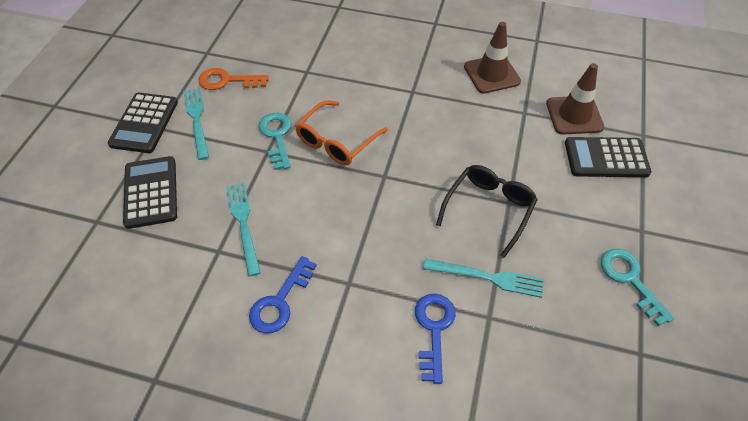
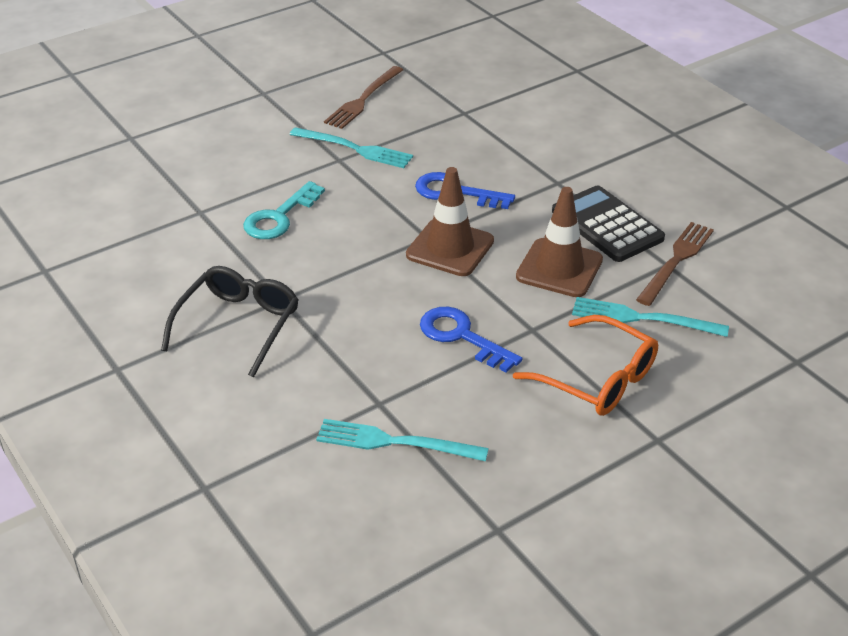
black calculator: 3 -> 1
brown fork: 0 -> 2
orange key: 1 -> 0
turquoise key: 2 -> 1

